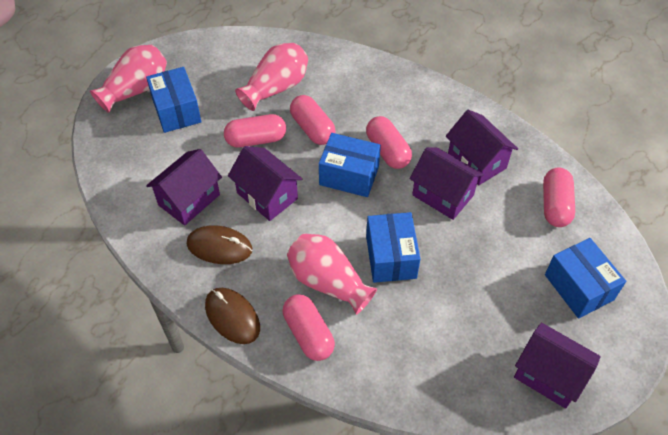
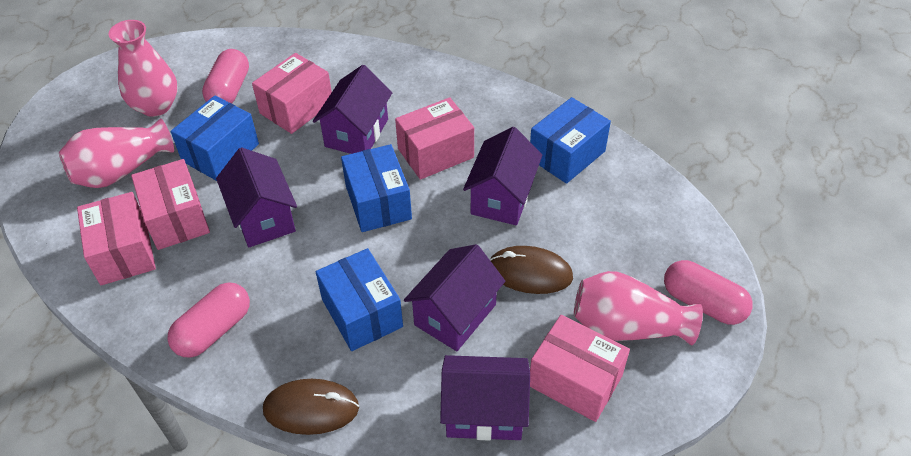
pink box: 0 -> 5
pink capsule: 5 -> 3

